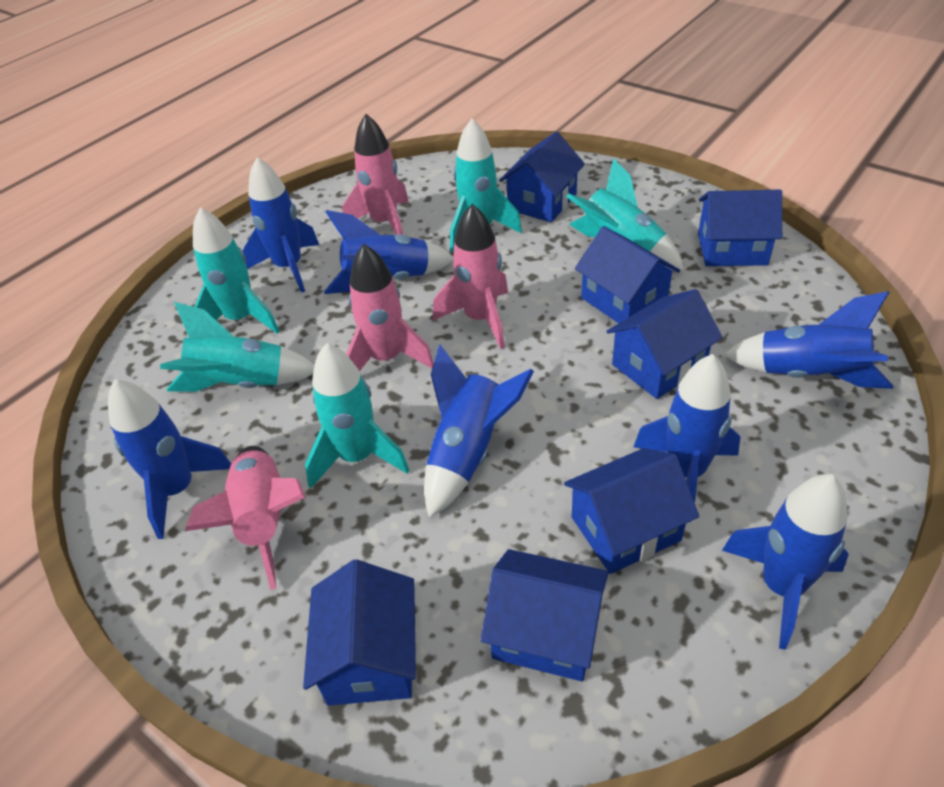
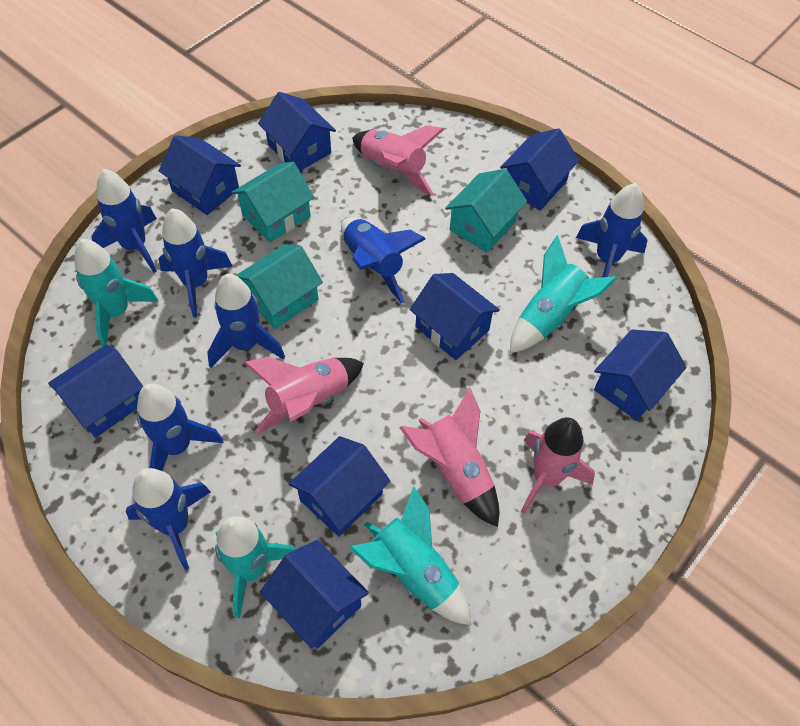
blue house: 7 -> 8
turquoise house: 0 -> 3
turquoise rocket: 5 -> 4

